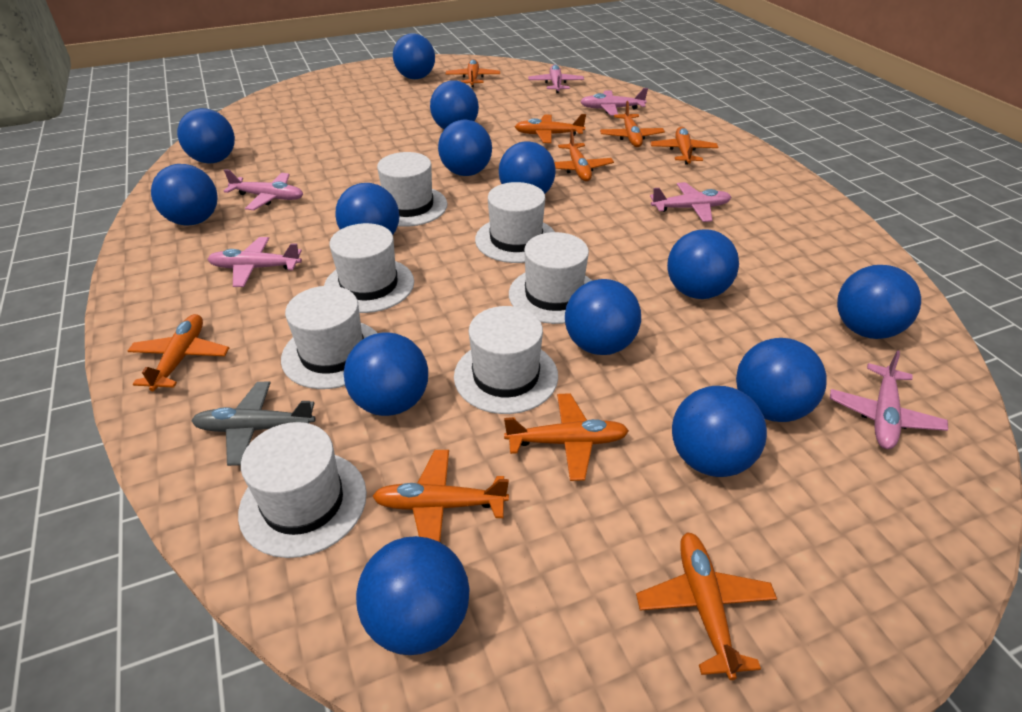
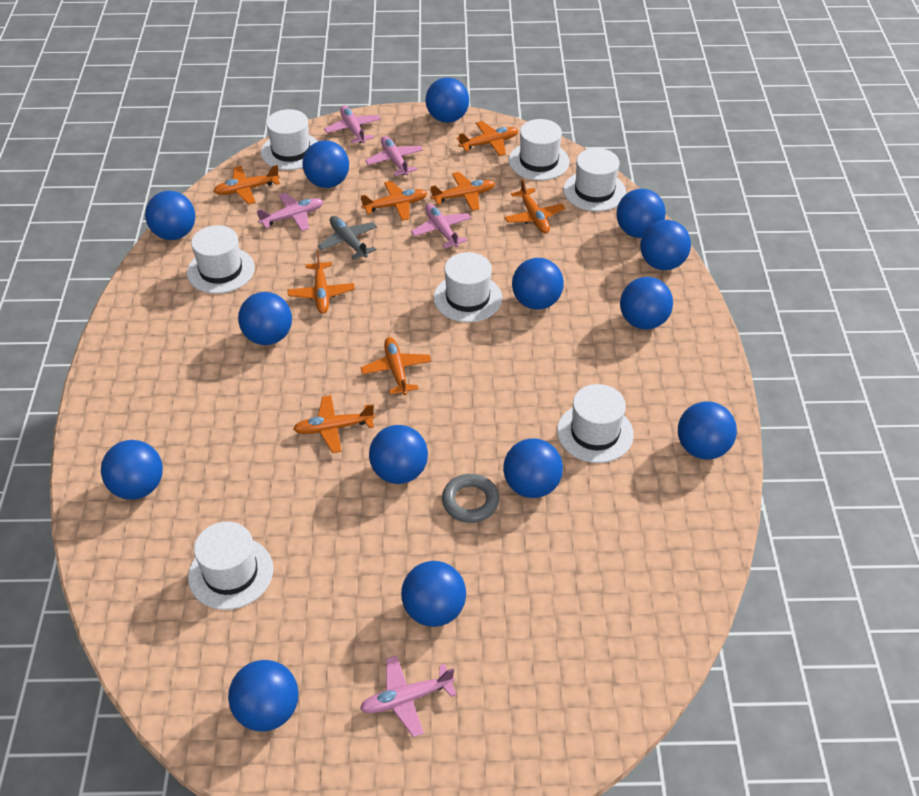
grey ring: 0 -> 1
orange plane: 9 -> 8
pink plane: 6 -> 5

